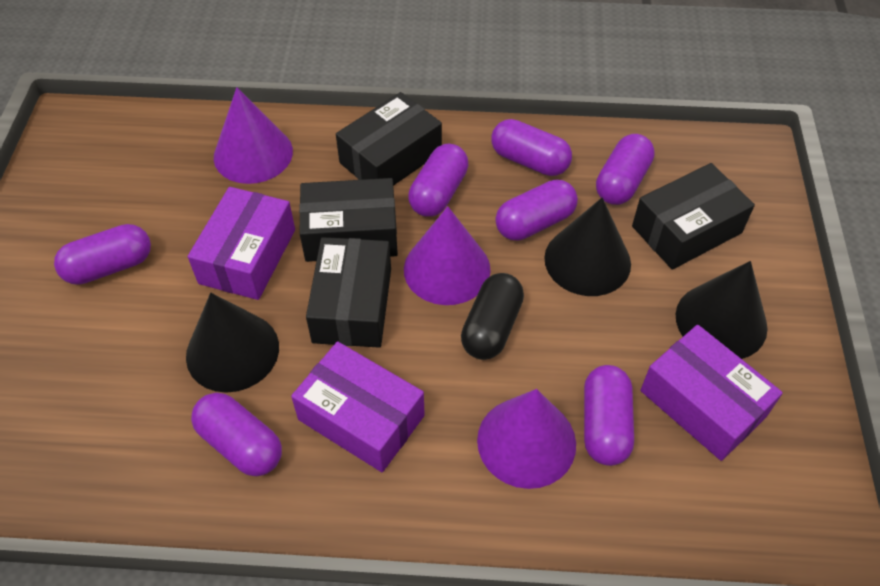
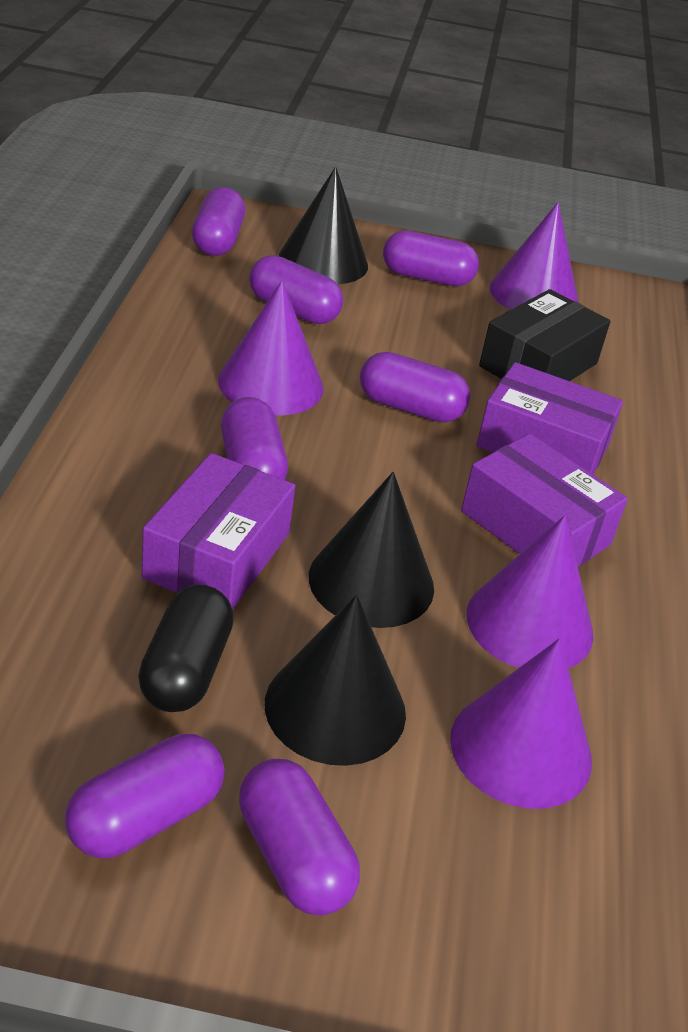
black box: 4 -> 1
purple cone: 3 -> 4

